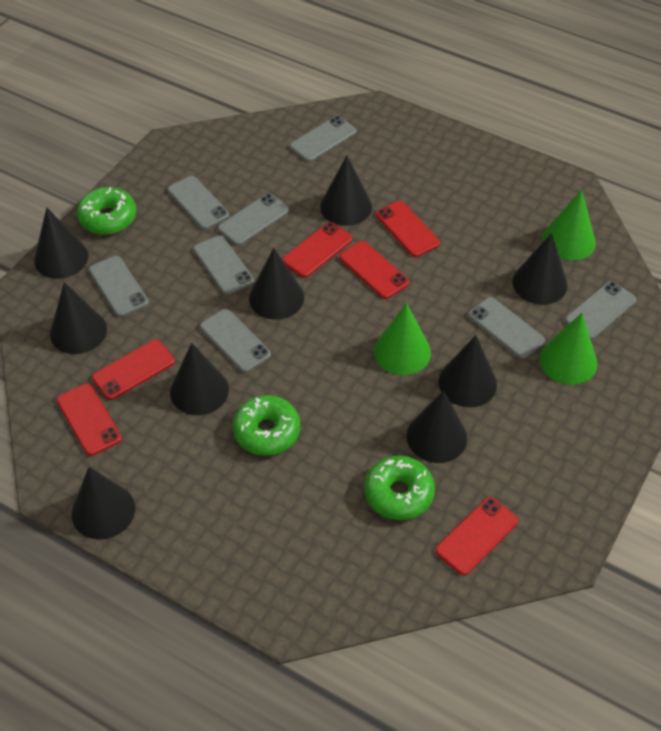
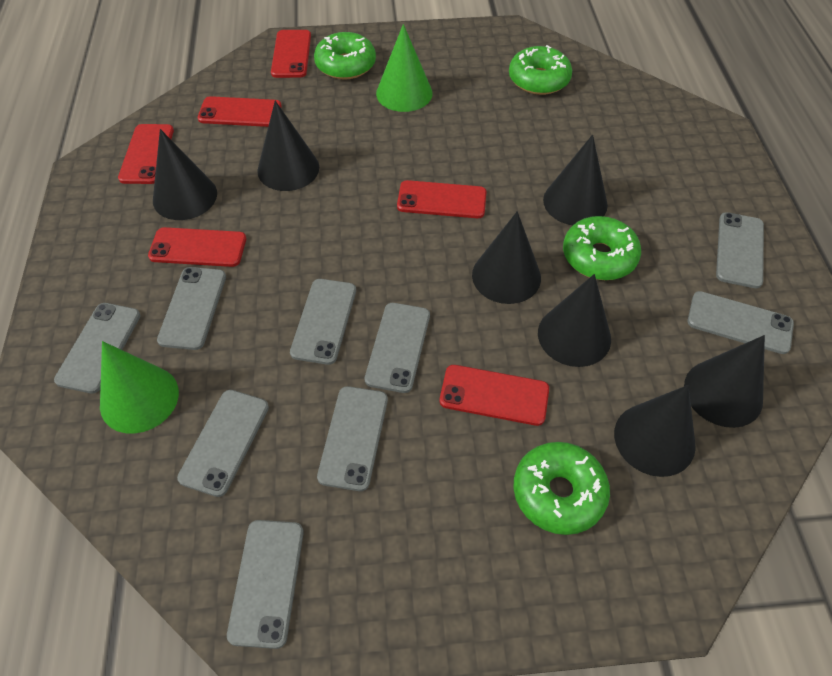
black cone: 9 -> 7
green cone: 3 -> 2
green donut: 3 -> 4
grey phone: 8 -> 9

